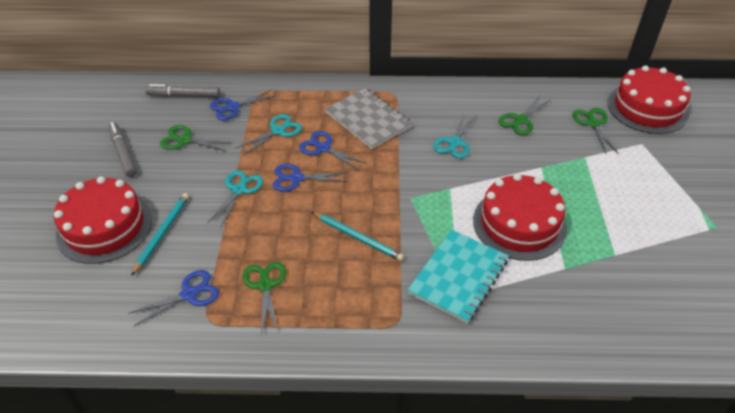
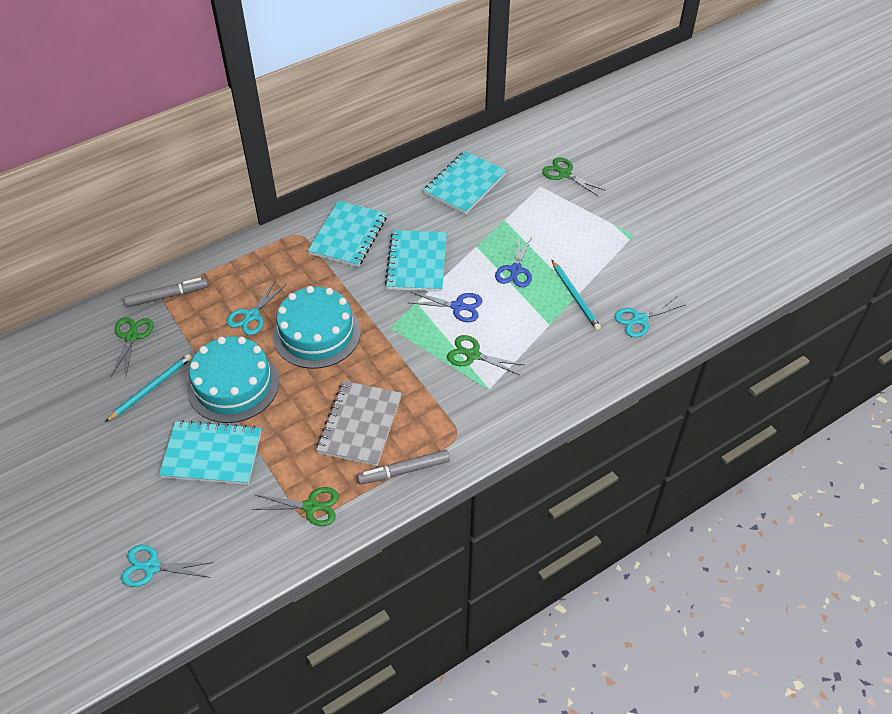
blue scissors: 4 -> 2
red cake: 3 -> 0
turquoise cake: 0 -> 2
turquoise notebook: 1 -> 4

